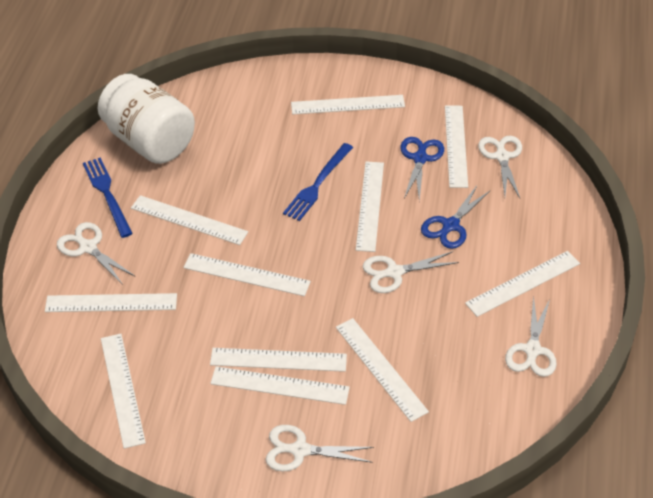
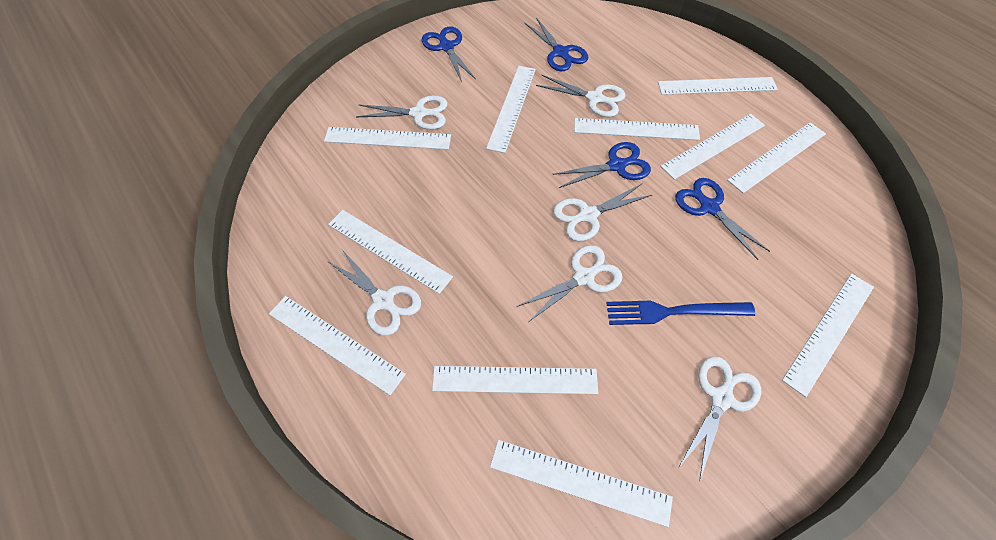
blue fork: 2 -> 1
blue scissors: 2 -> 4
white jar: 1 -> 0
white scissors: 5 -> 6

